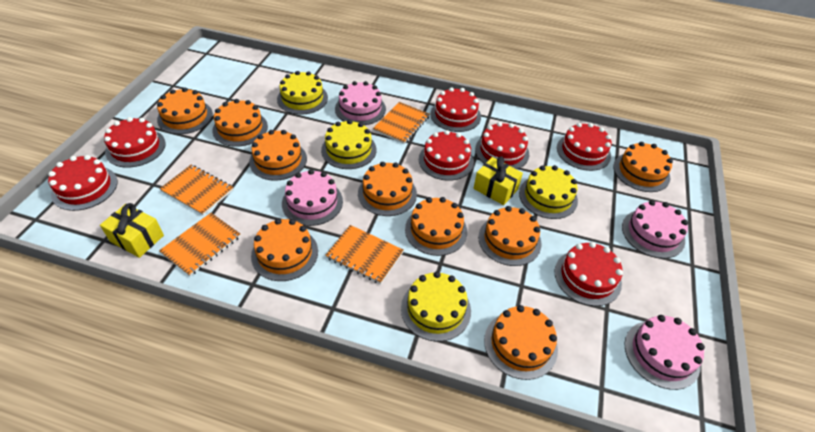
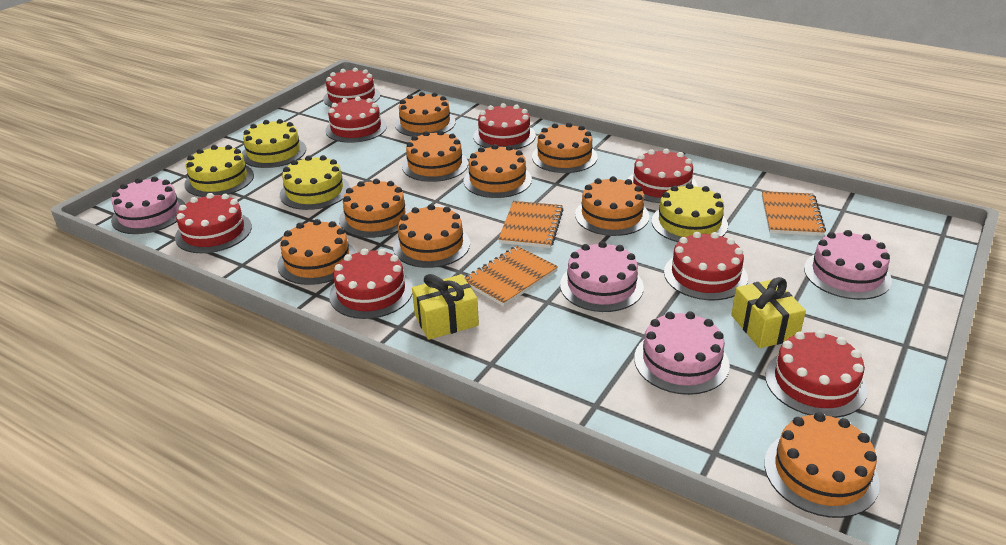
orange notebook: 4 -> 3
red cake: 7 -> 8

